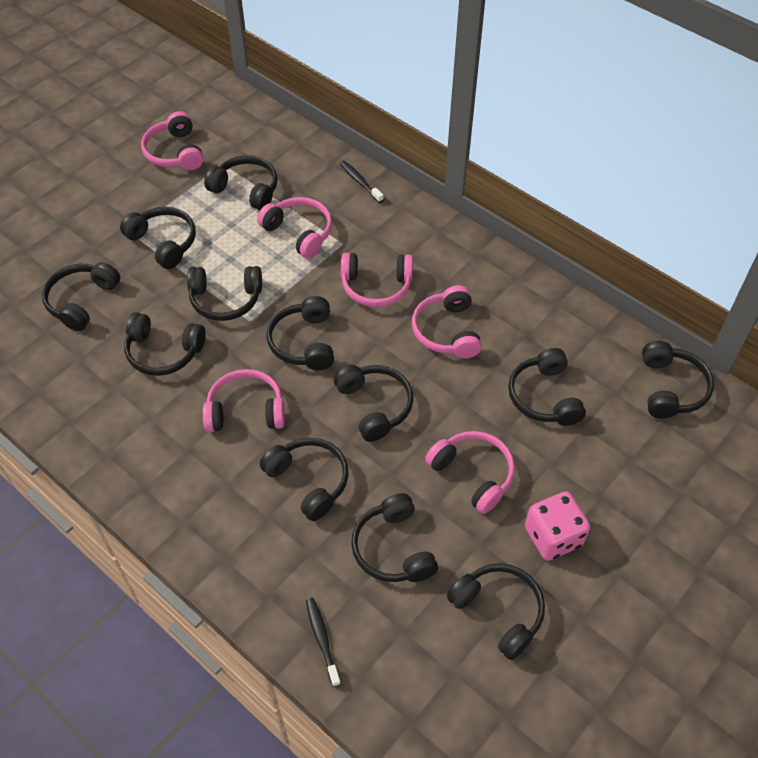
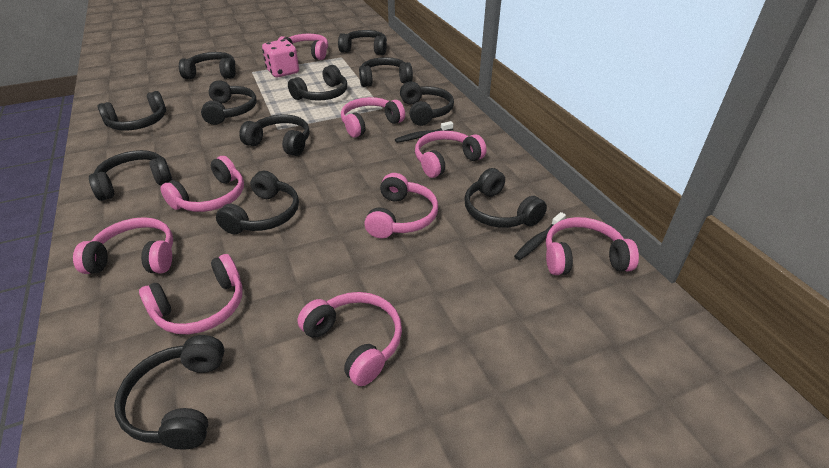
pink headphones: 6 -> 9

